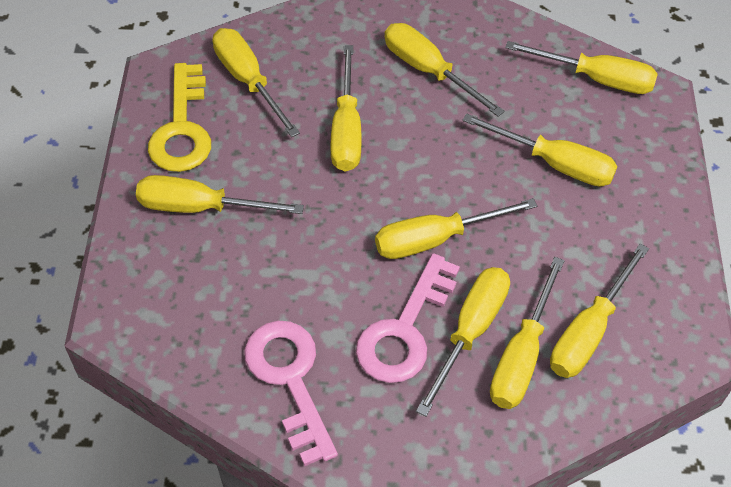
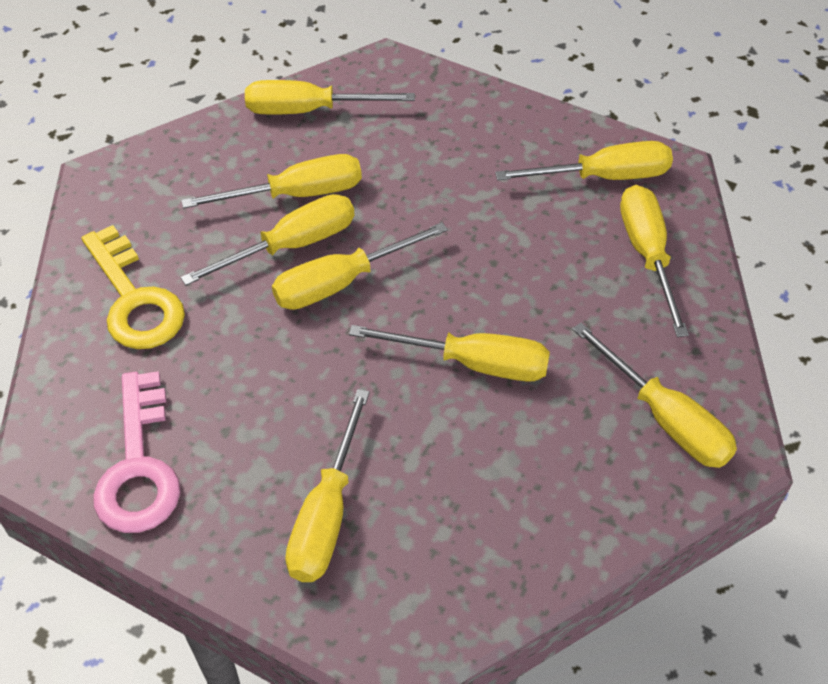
pink key: 2 -> 1
yellow screwdriver: 10 -> 9

